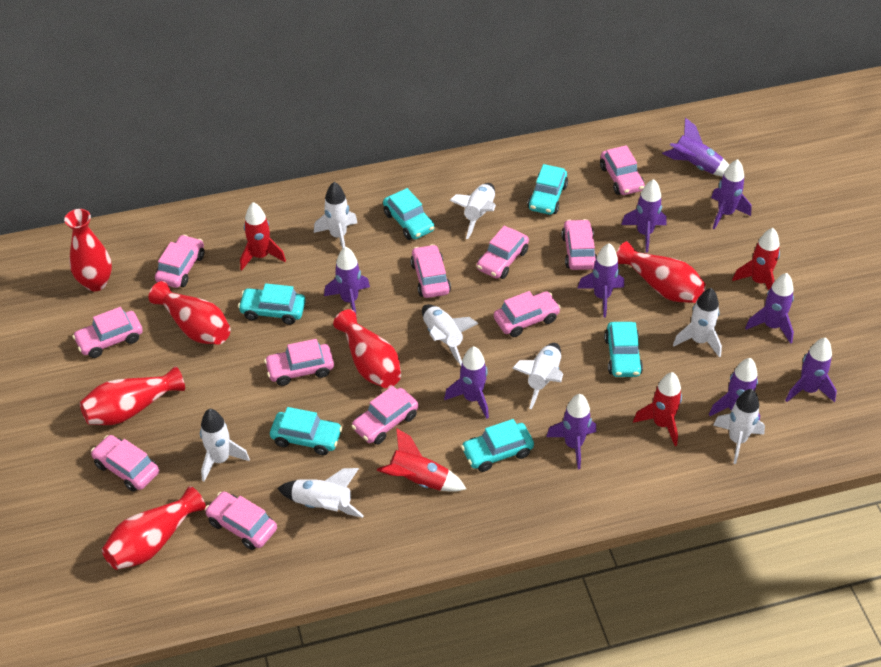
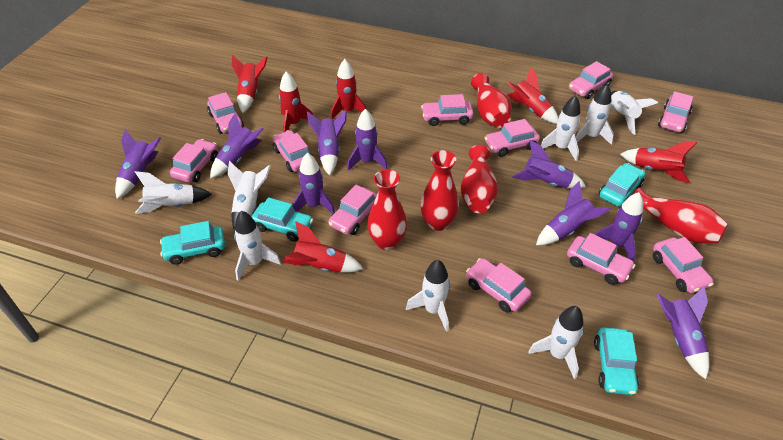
purple rocket: 10 -> 9
red rocket: 4 -> 6
red vase: 6 -> 5
turquoise car: 6 -> 4

